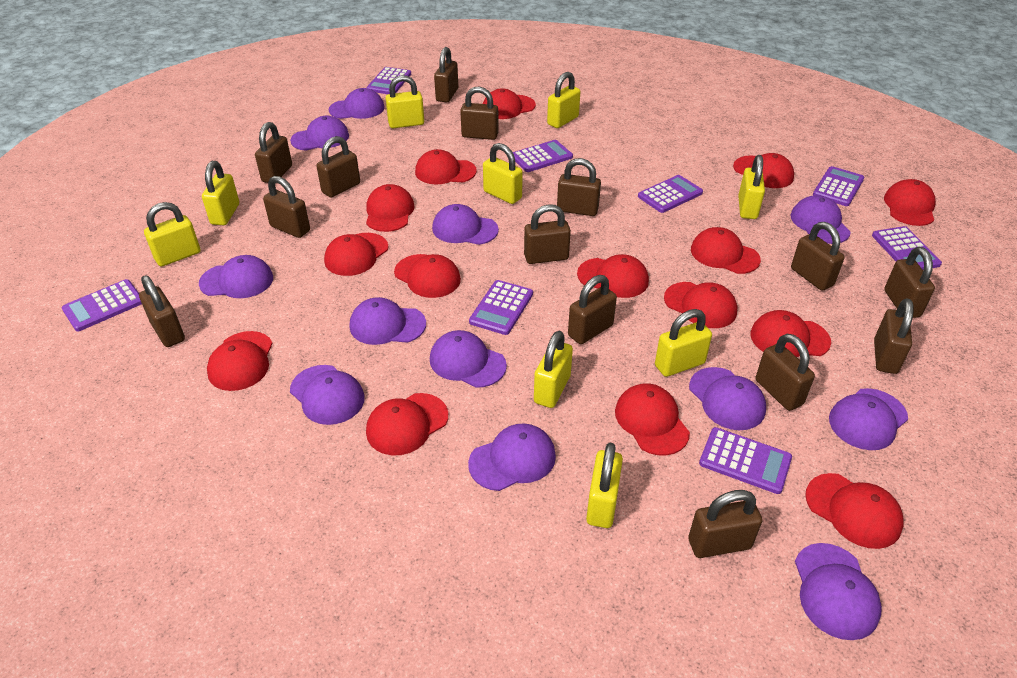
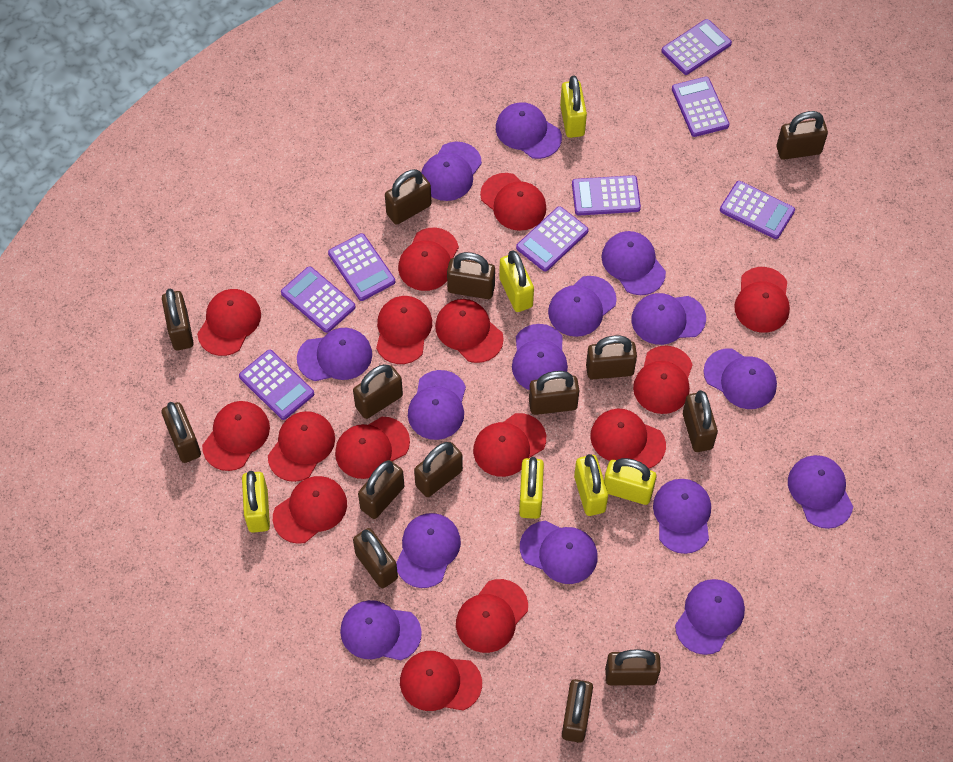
purple cap: 12 -> 15
yellow padlock: 9 -> 6

